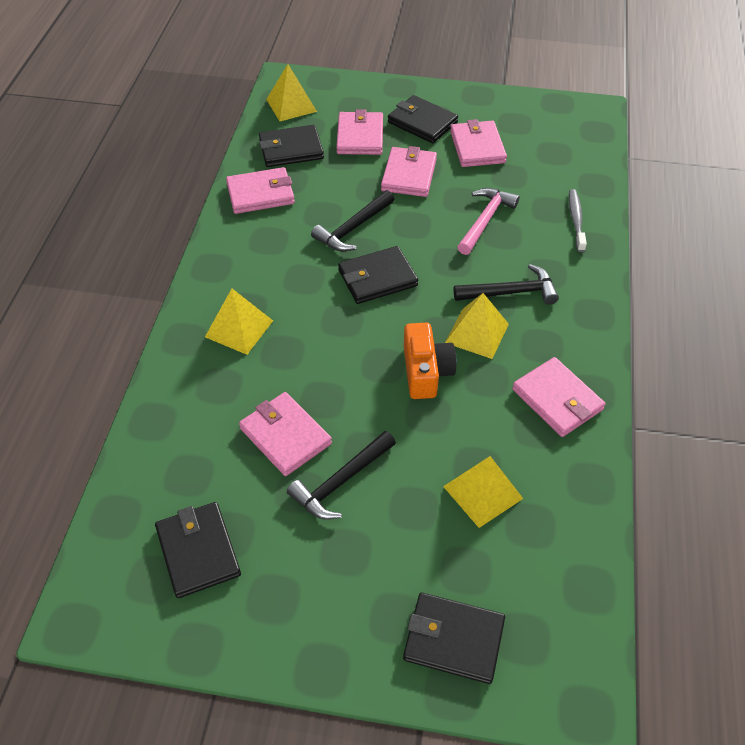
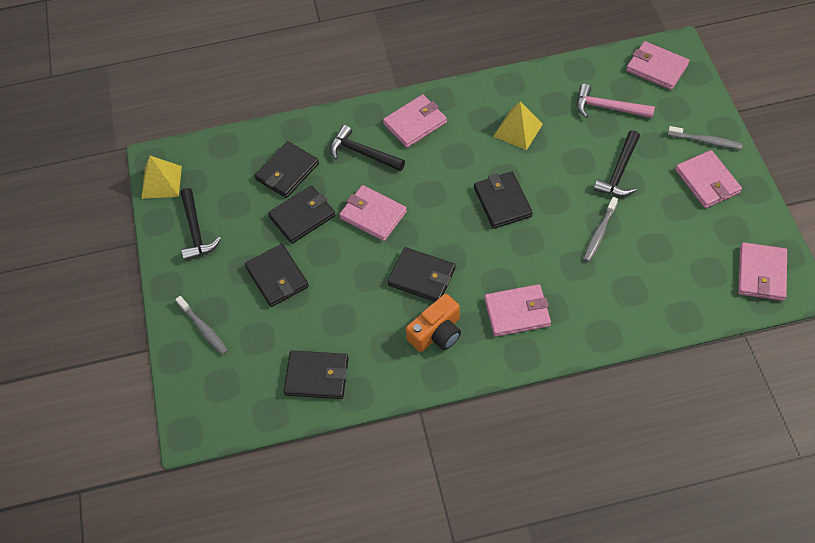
black wallet: 5 -> 6
grey toothbrush: 1 -> 3
yellow pyramid: 4 -> 2

